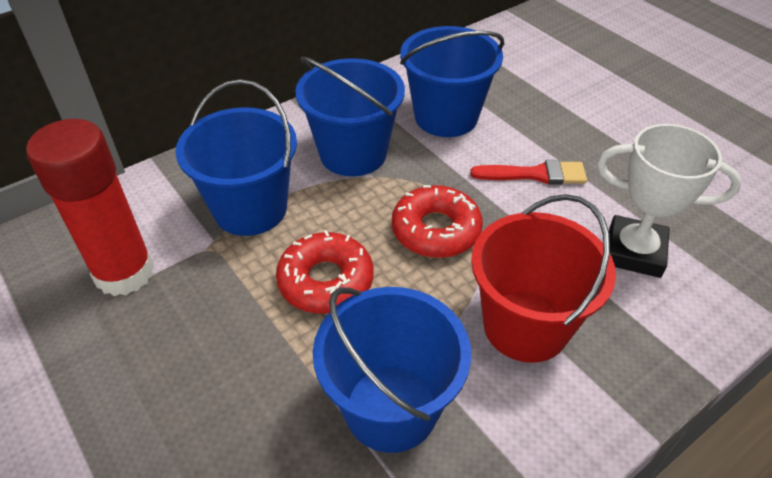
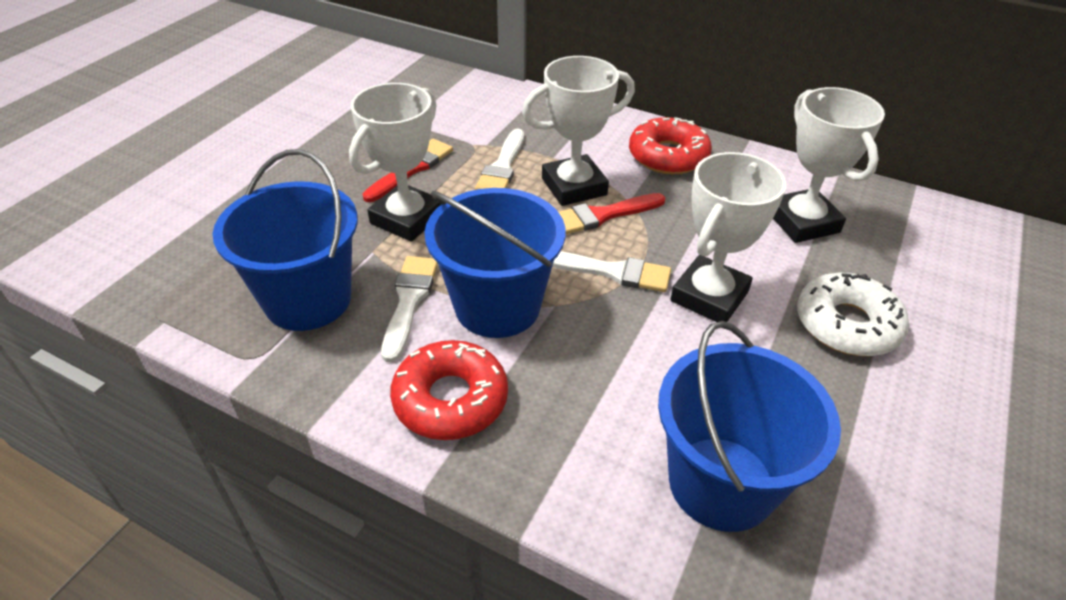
blue bucket: 4 -> 3
red brush: 1 -> 2
red bucket: 1 -> 0
red glue stick: 1 -> 0
white brush: 0 -> 3
white donut: 0 -> 1
white trophy: 1 -> 4

